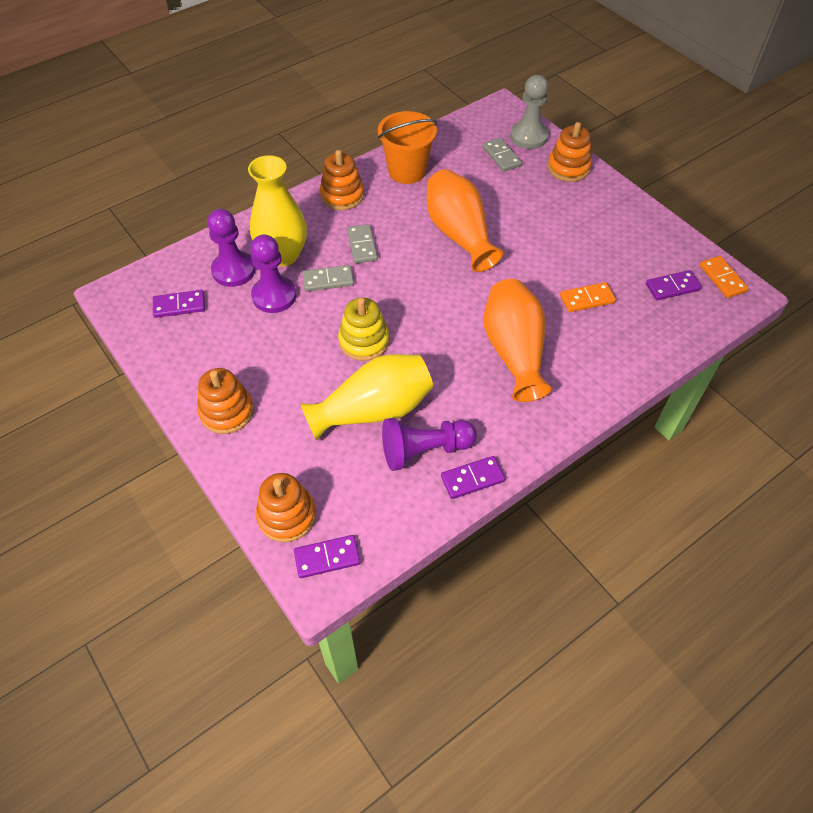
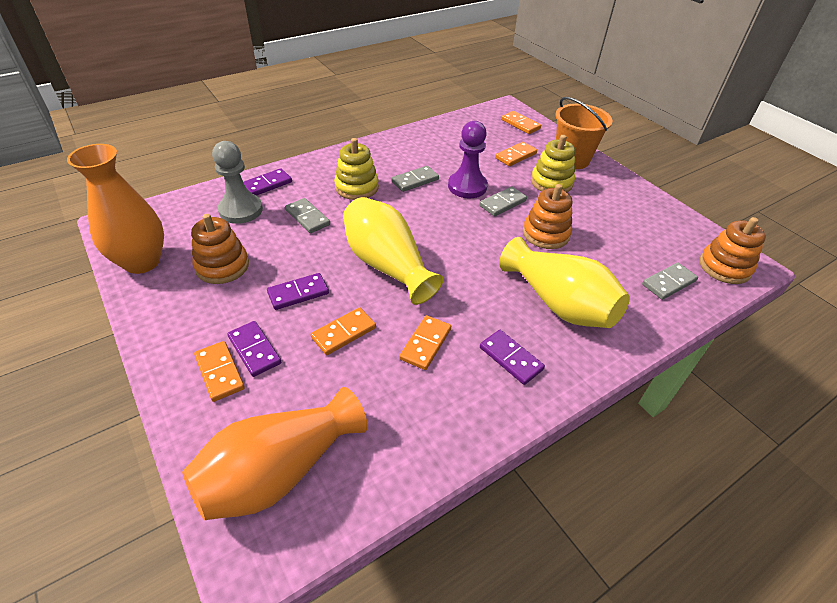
grey domino: 3 -> 4
orange domino: 2 -> 5
orange stacking toy: 4 -> 3
purple pawn: 3 -> 1
yellow stacking toy: 1 -> 2

